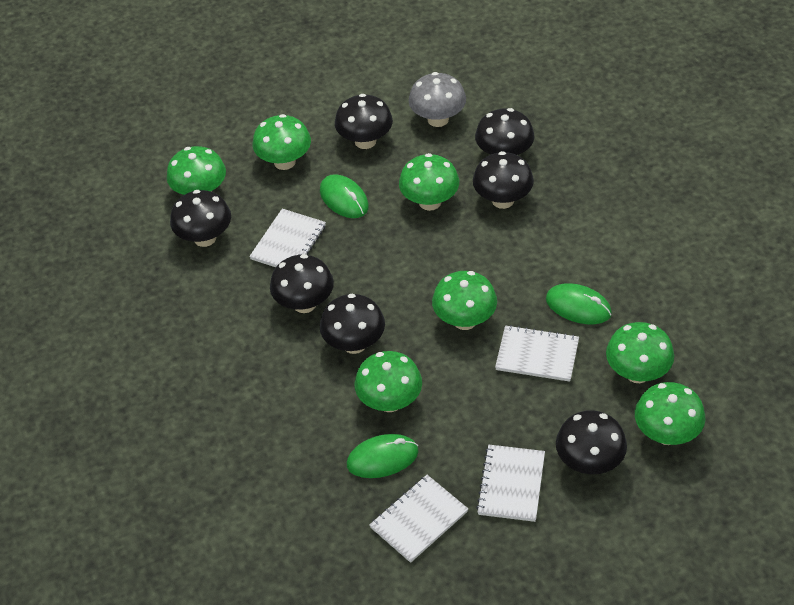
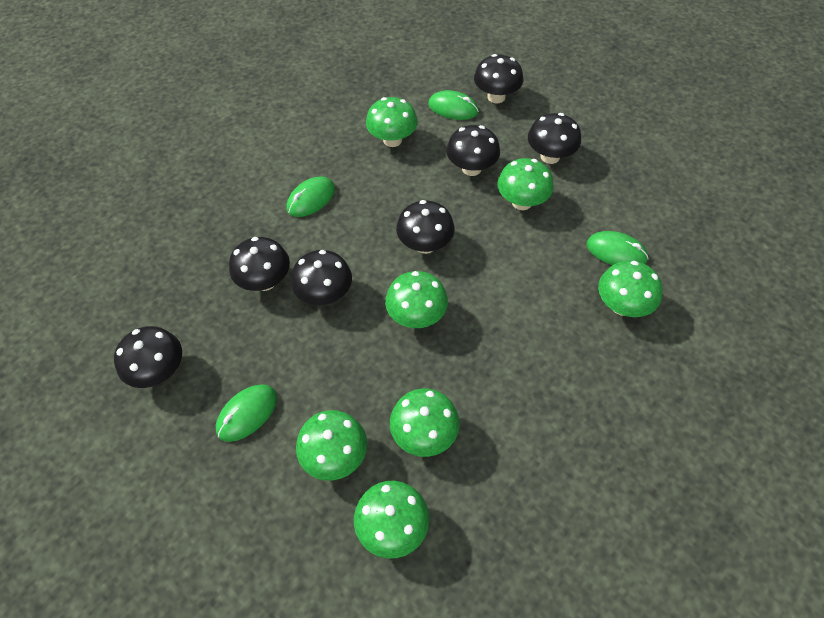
green mouse: 3 -> 4
grey mushroom: 1 -> 0
white notebook: 4 -> 0

